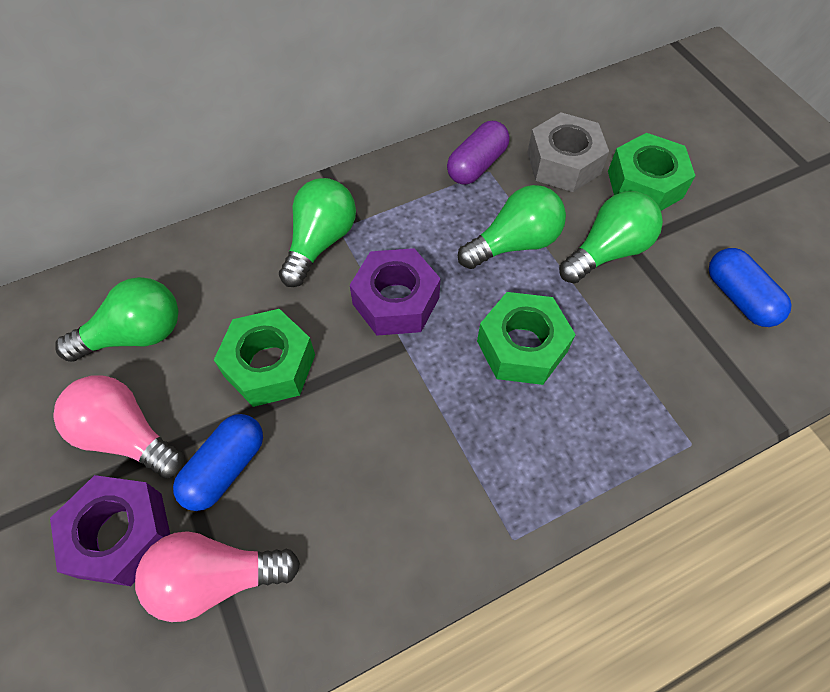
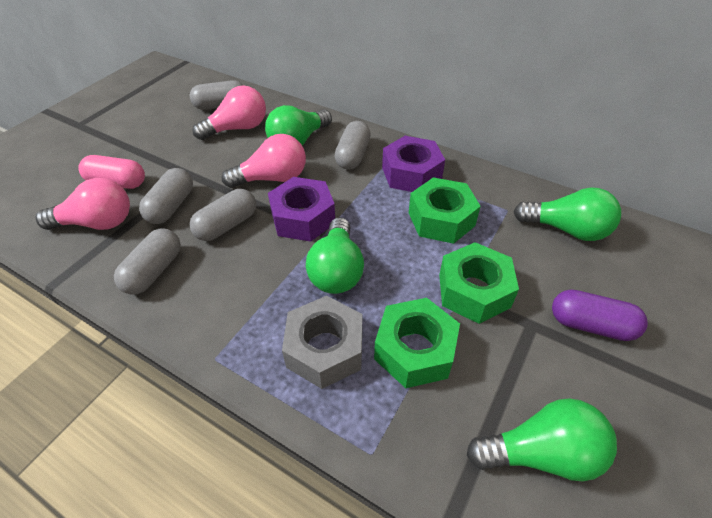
blue capsule: 2 -> 0
grey capsule: 0 -> 5
pink capsule: 0 -> 1
pink light bulb: 2 -> 3

